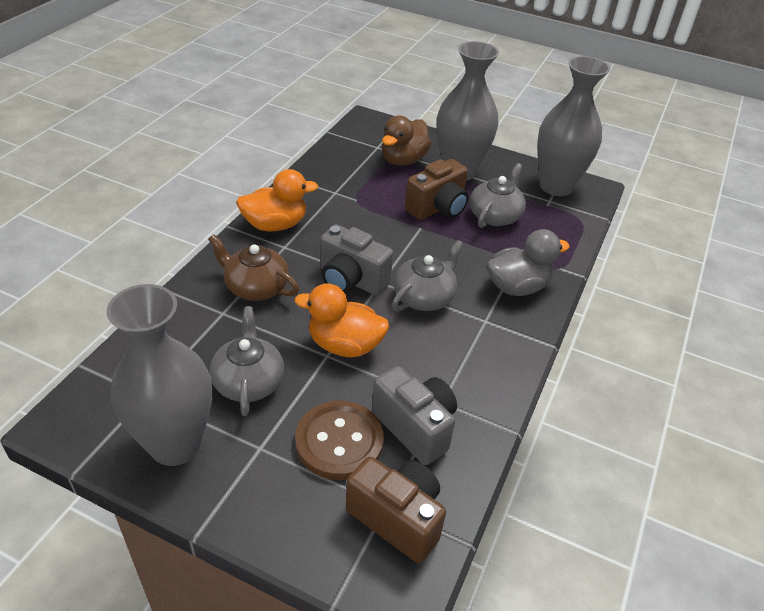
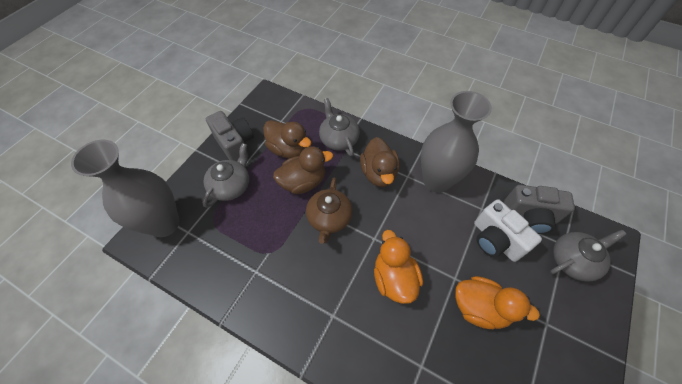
brown button: 1 -> 0
brown camera: 2 -> 0
brown duck: 1 -> 3
grey duck: 1 -> 0
grey vase: 3 -> 2
white camera: 0 -> 1

